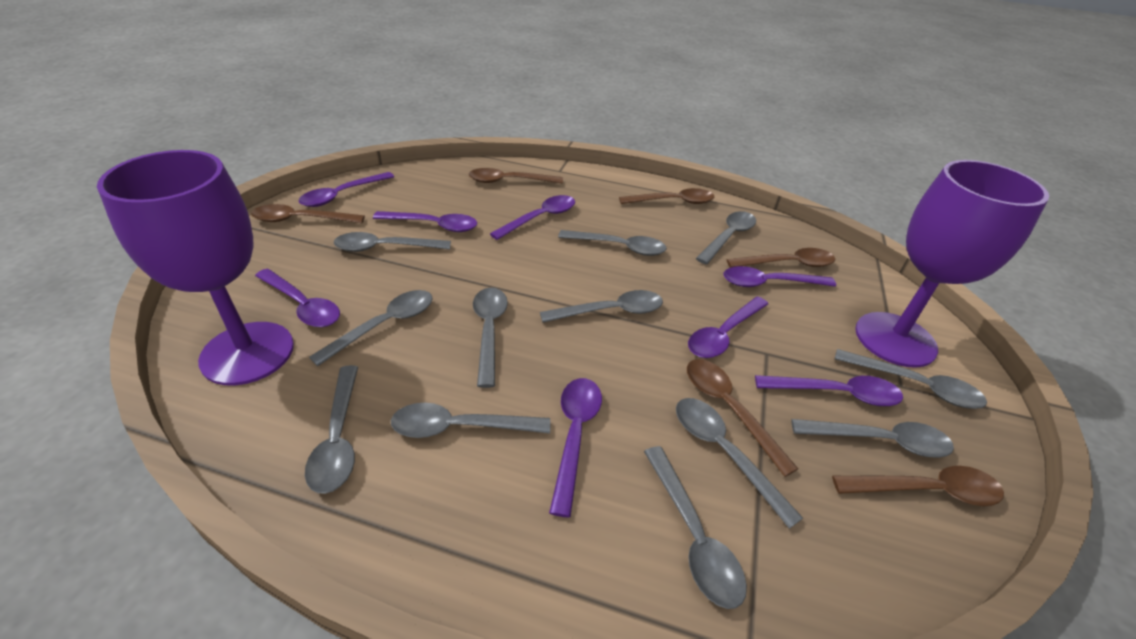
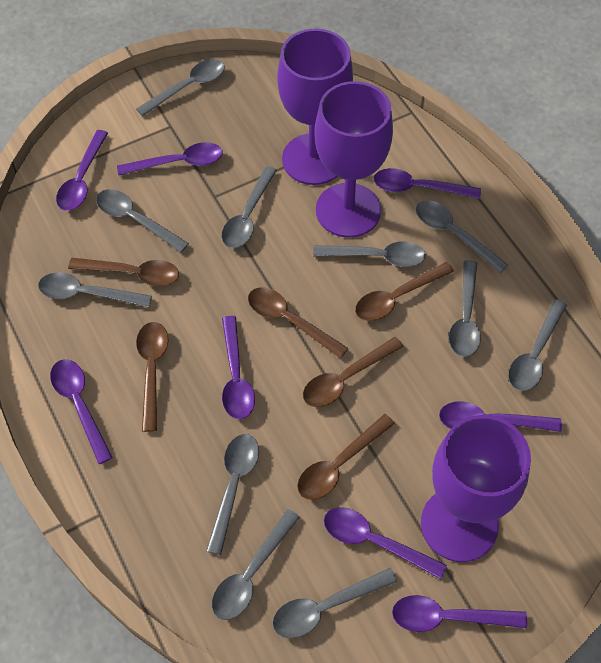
grey spoon: 12 -> 11
purple goblet: 2 -> 3

